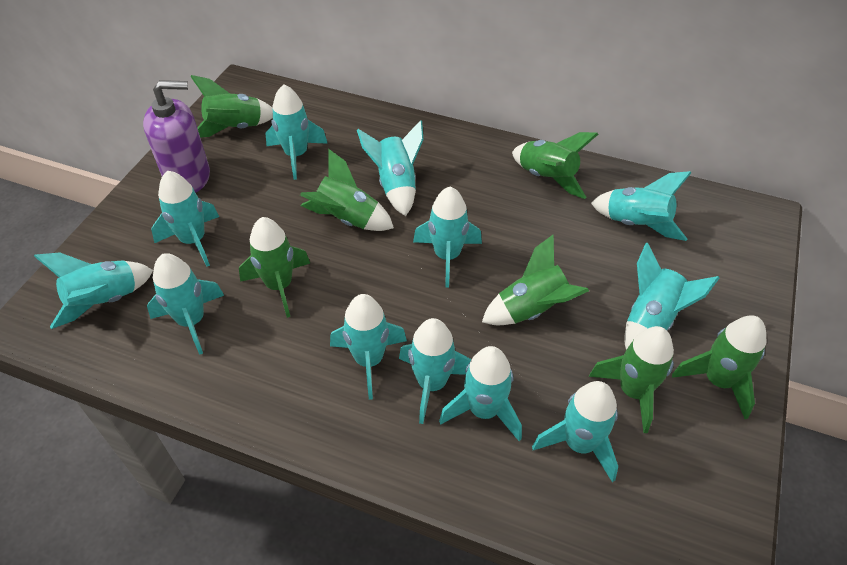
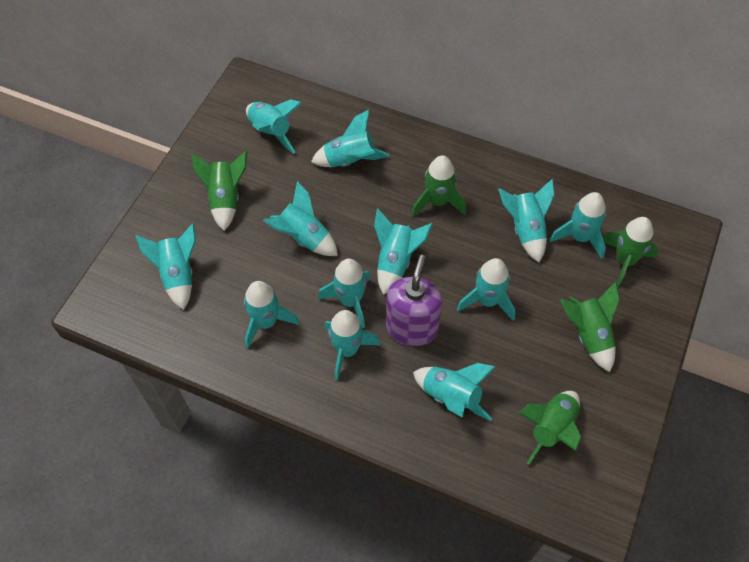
green rocket: 7 -> 5

